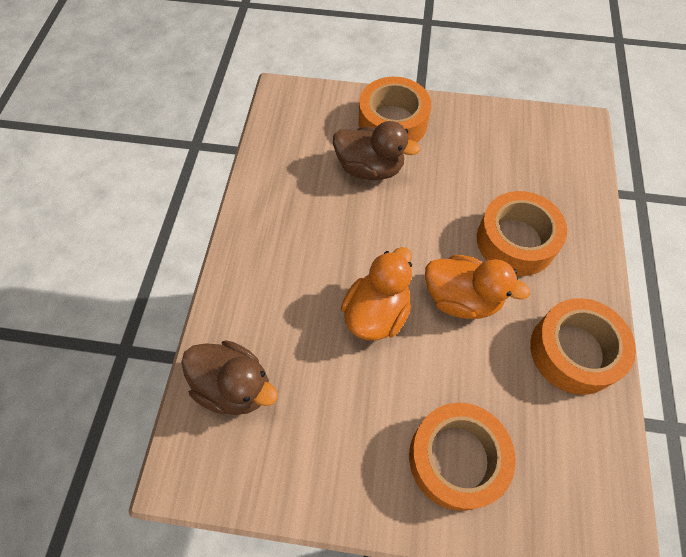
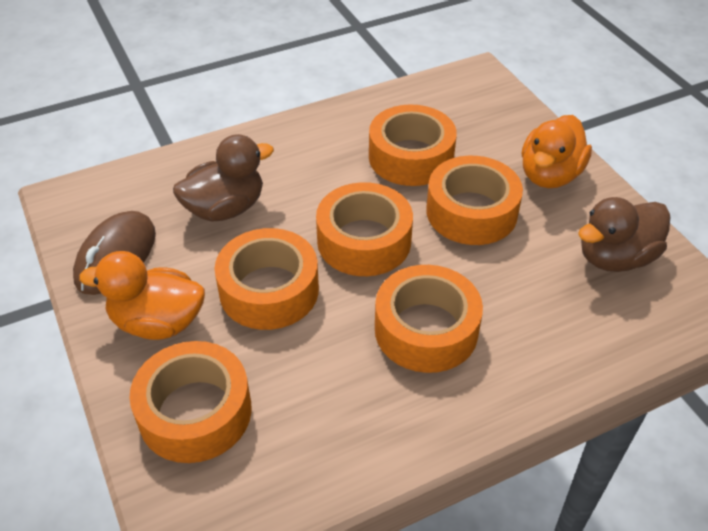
brown mouse: 0 -> 1
orange tape: 4 -> 6

